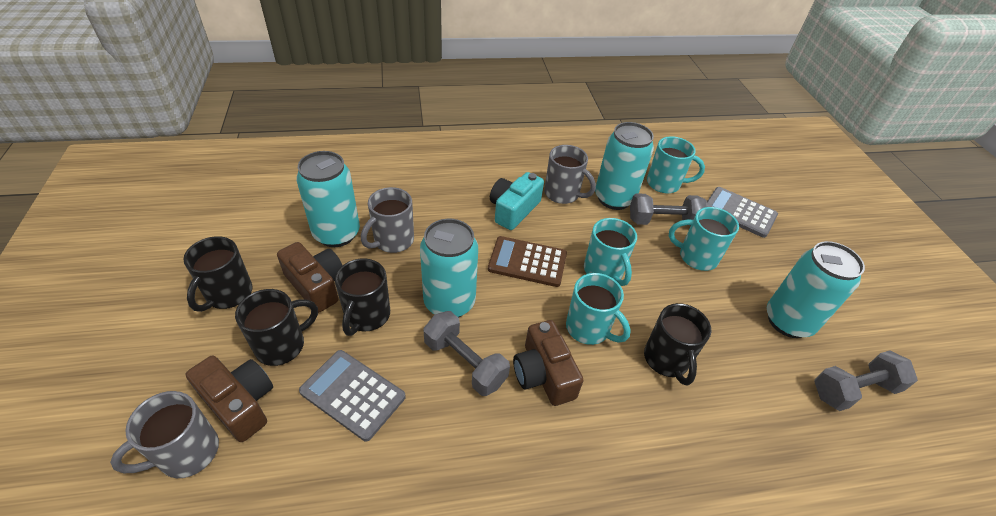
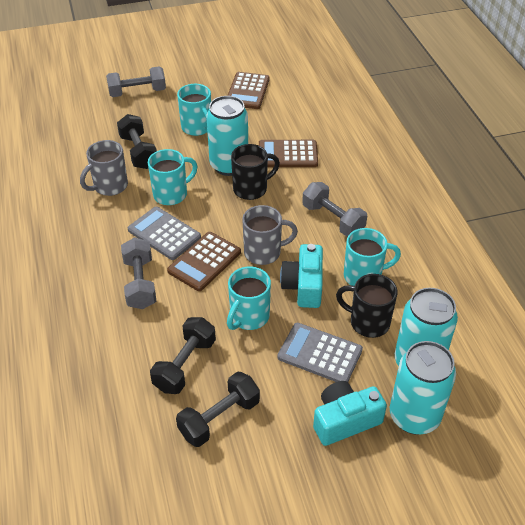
black dumbbell: 0 -> 3
black mug: 4 -> 2
brown calculator: 1 -> 3
brown camera: 3 -> 0
grey mug: 3 -> 2
turquoise camera: 1 -> 2
turquoise can: 4 -> 3

